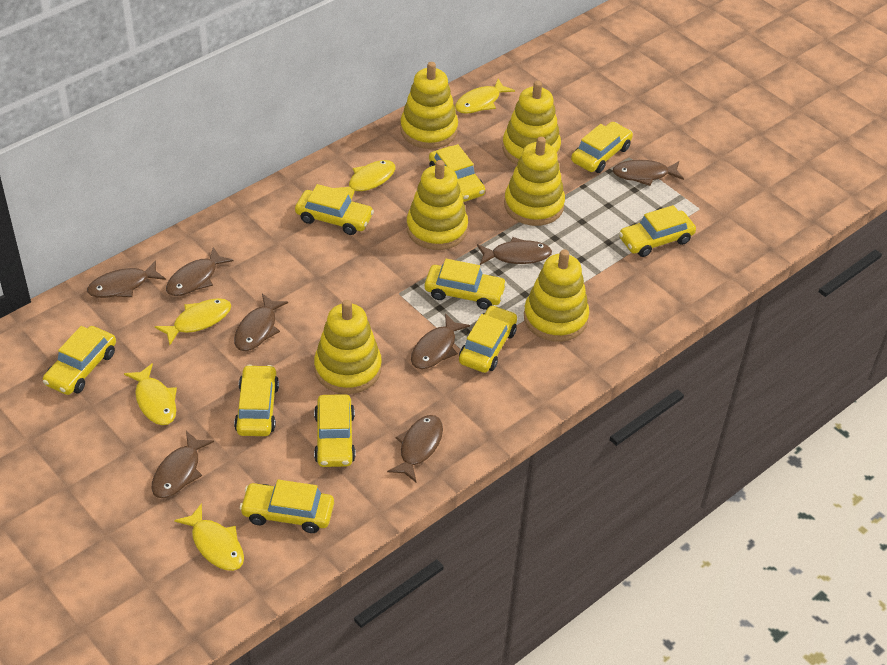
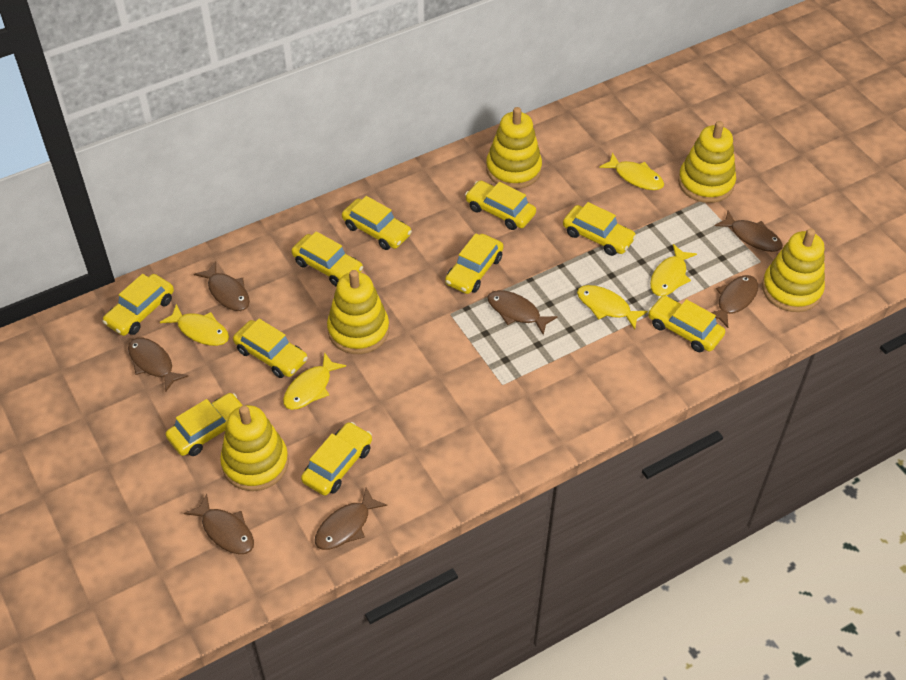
brown fish: 8 -> 7
yellow stacking toy: 6 -> 5

